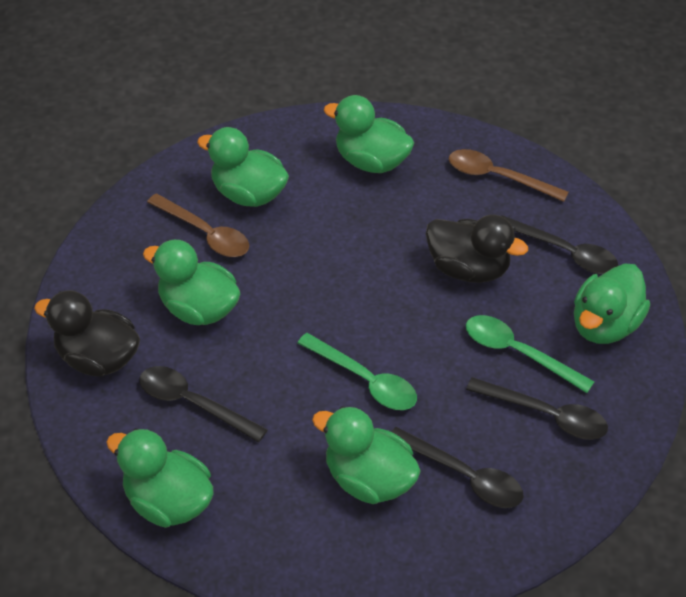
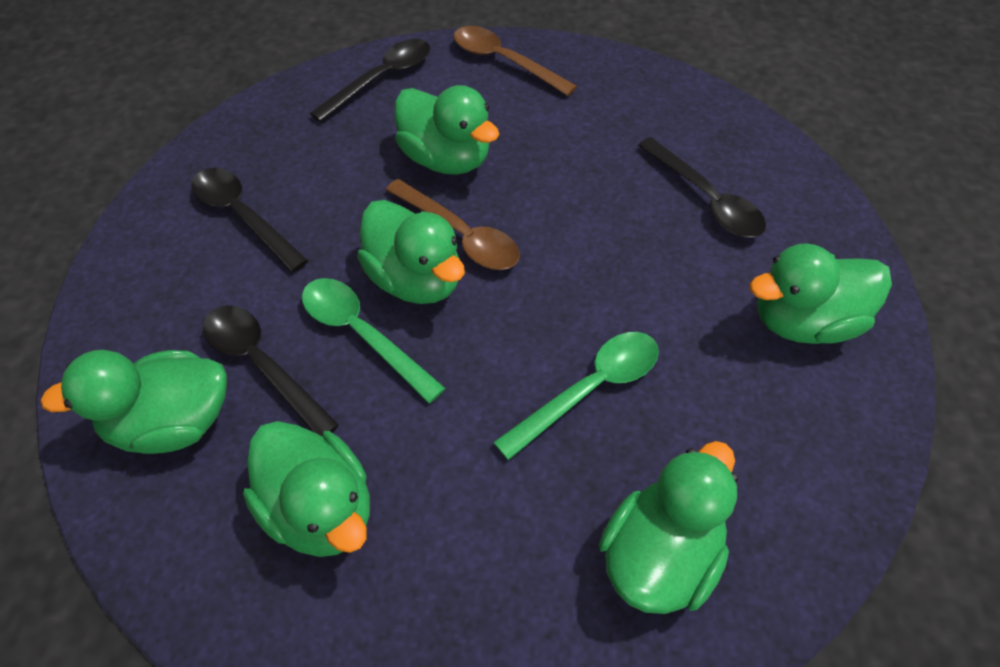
black duck: 2 -> 0

